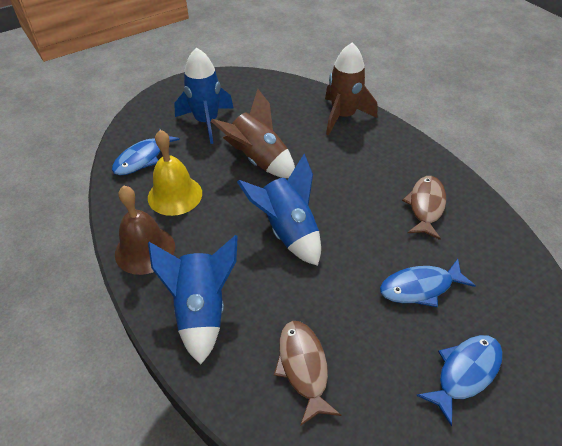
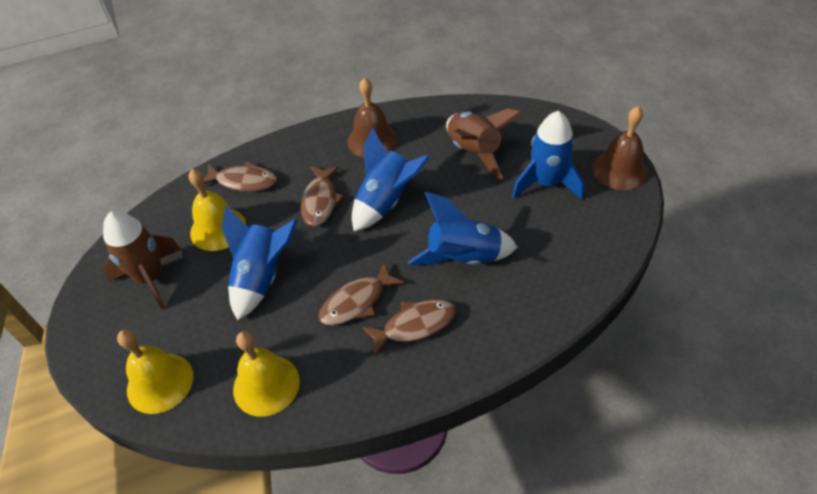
blue fish: 3 -> 0
blue rocket: 3 -> 4
brown bell: 1 -> 2
brown fish: 2 -> 4
yellow bell: 1 -> 3

